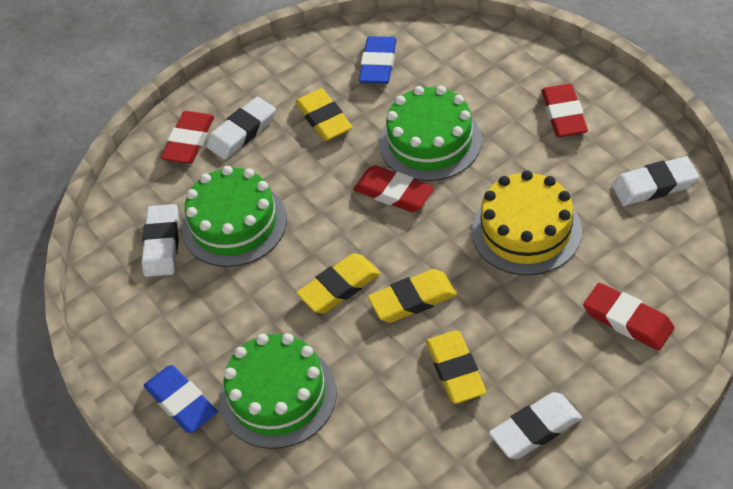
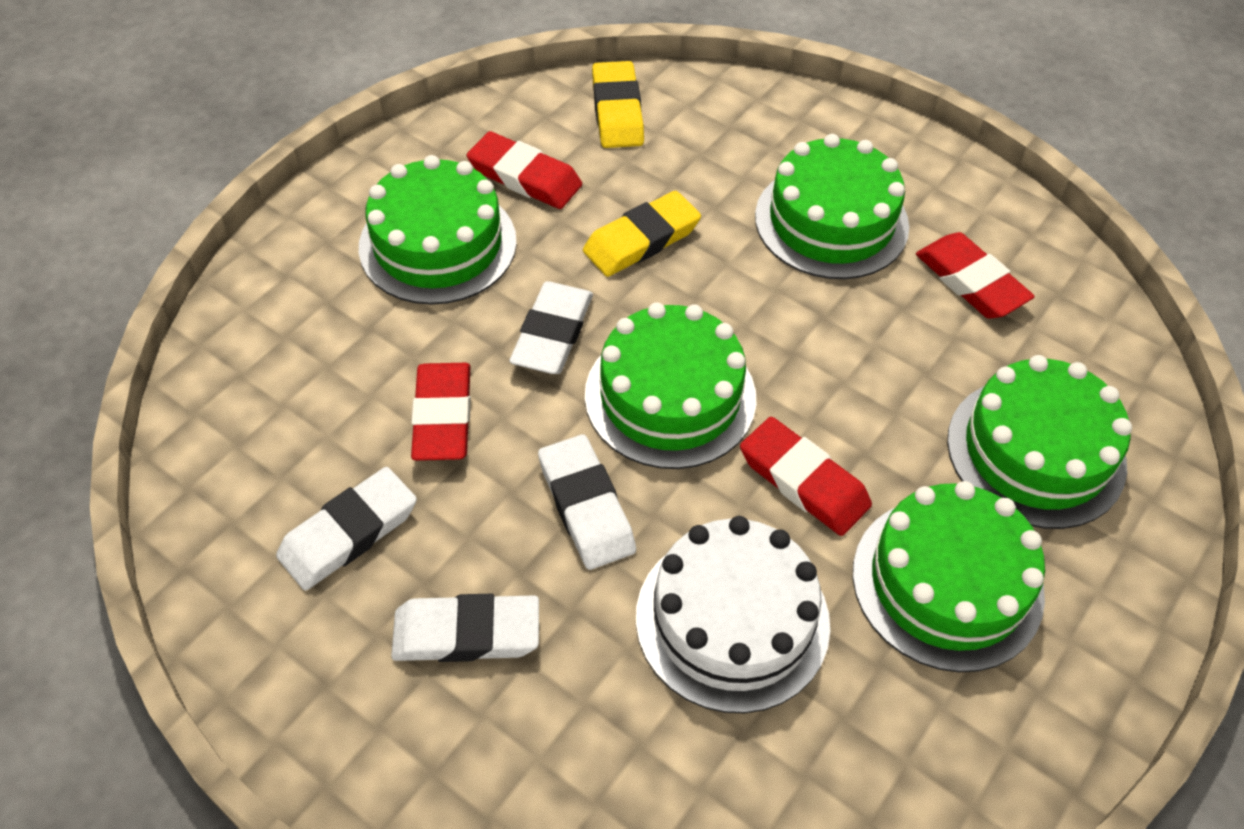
blue eraser: 2 -> 0
green cake: 3 -> 5
white cake: 0 -> 1
yellow cake: 1 -> 0
yellow eraser: 4 -> 2

